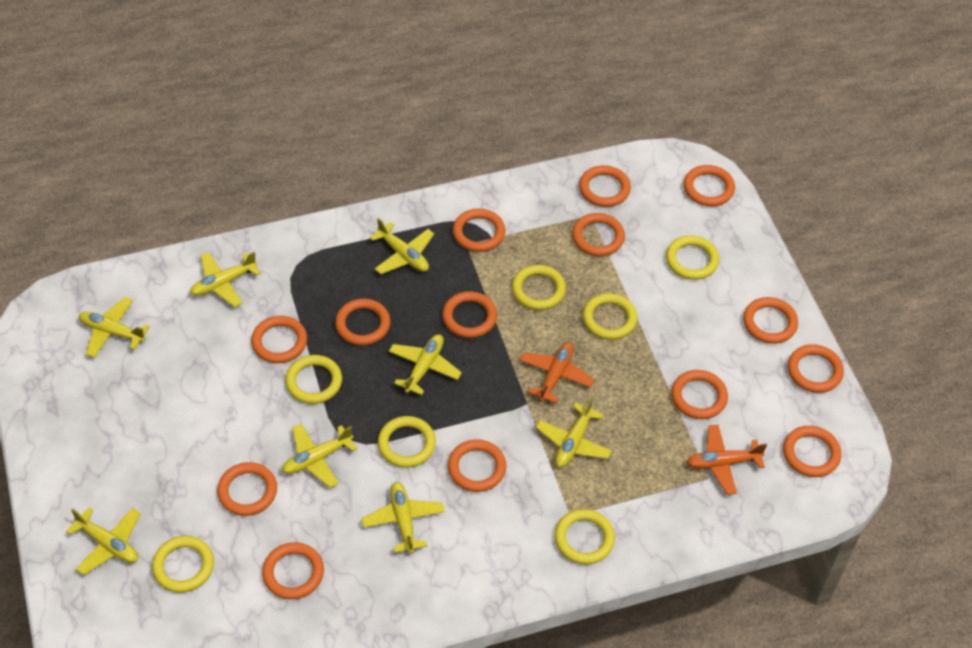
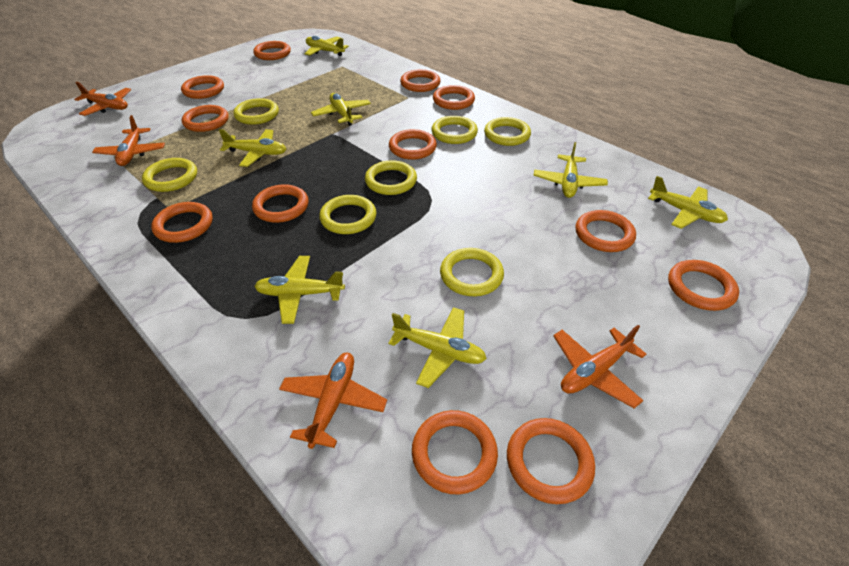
orange plane: 2 -> 4
orange ring: 14 -> 12
yellow plane: 8 -> 7

